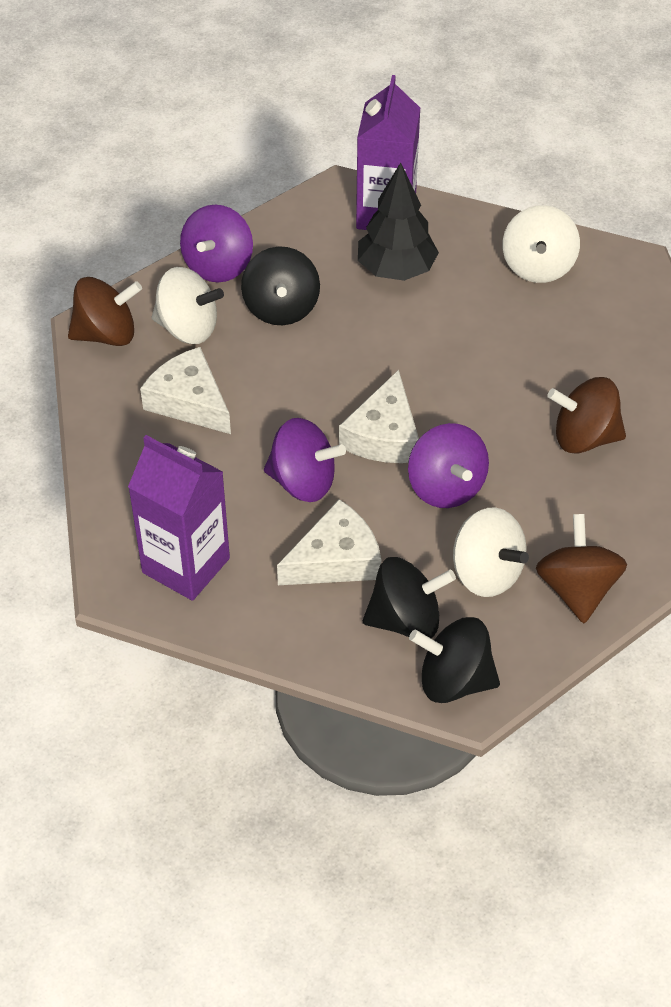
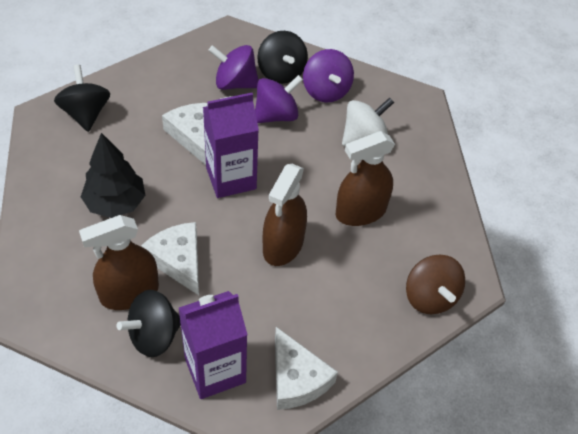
brown spinning top: 3 -> 1
brown spray bottle: 0 -> 3
white spinning top: 3 -> 1

